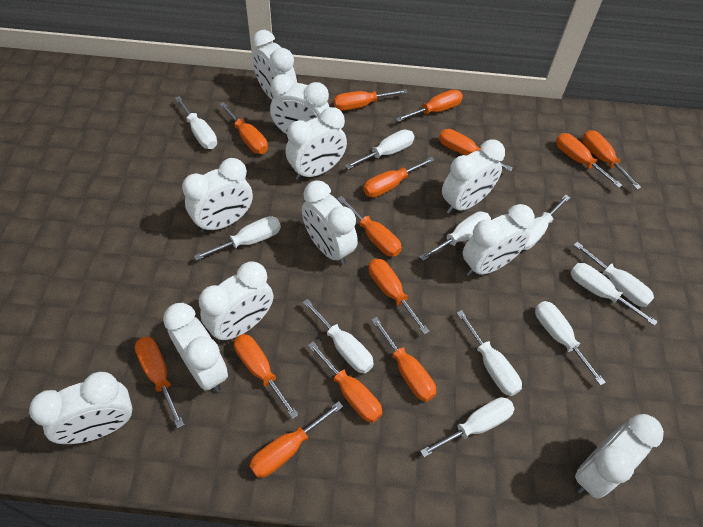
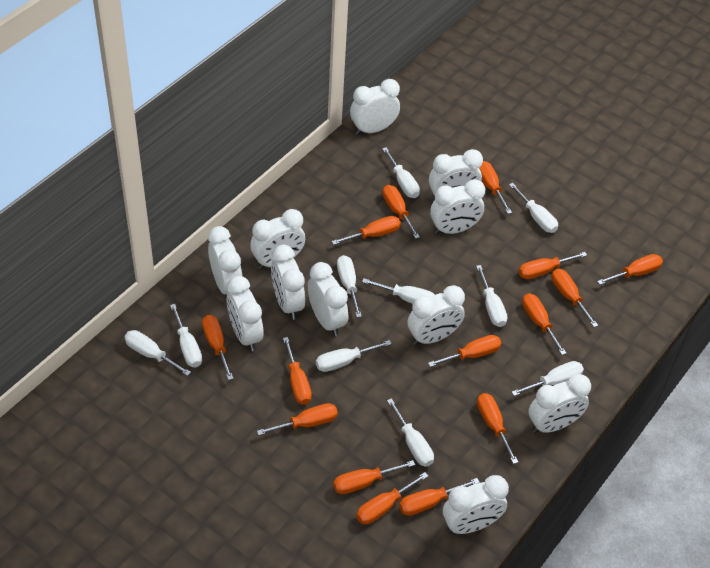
orange screwdriver: 14 -> 15
white screwdriver: 11 -> 10

